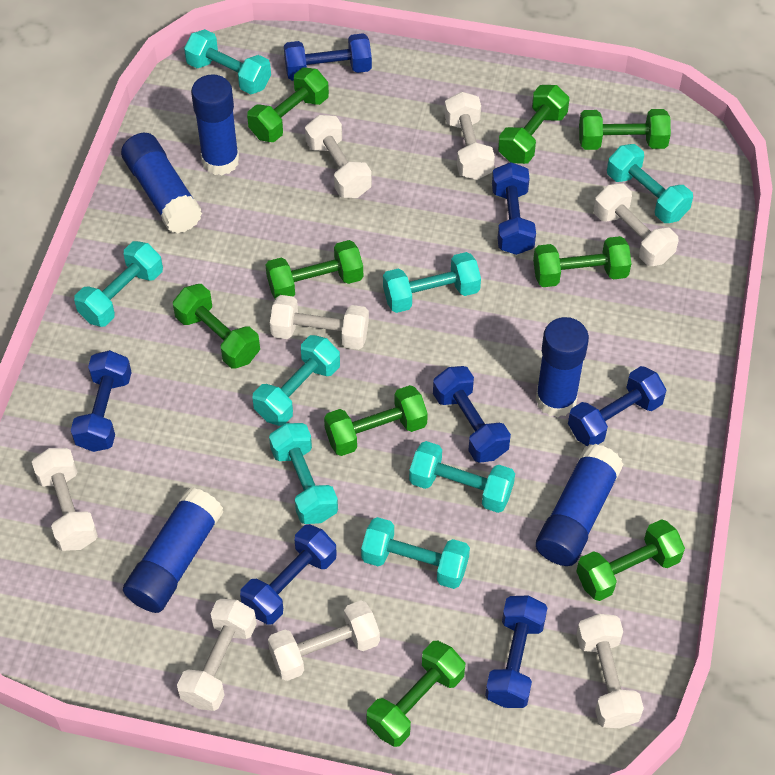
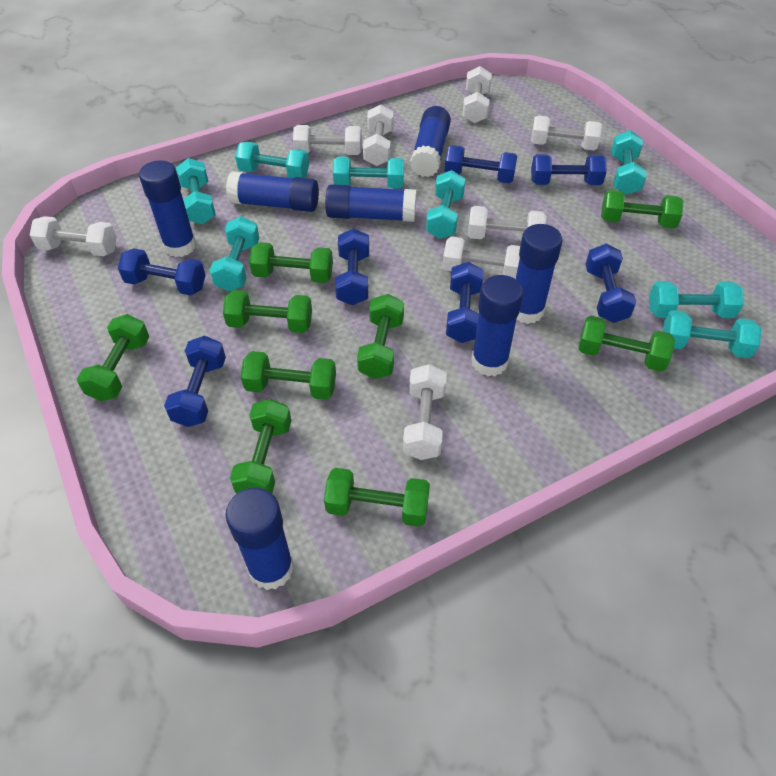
blue glue stick: 5 -> 7

